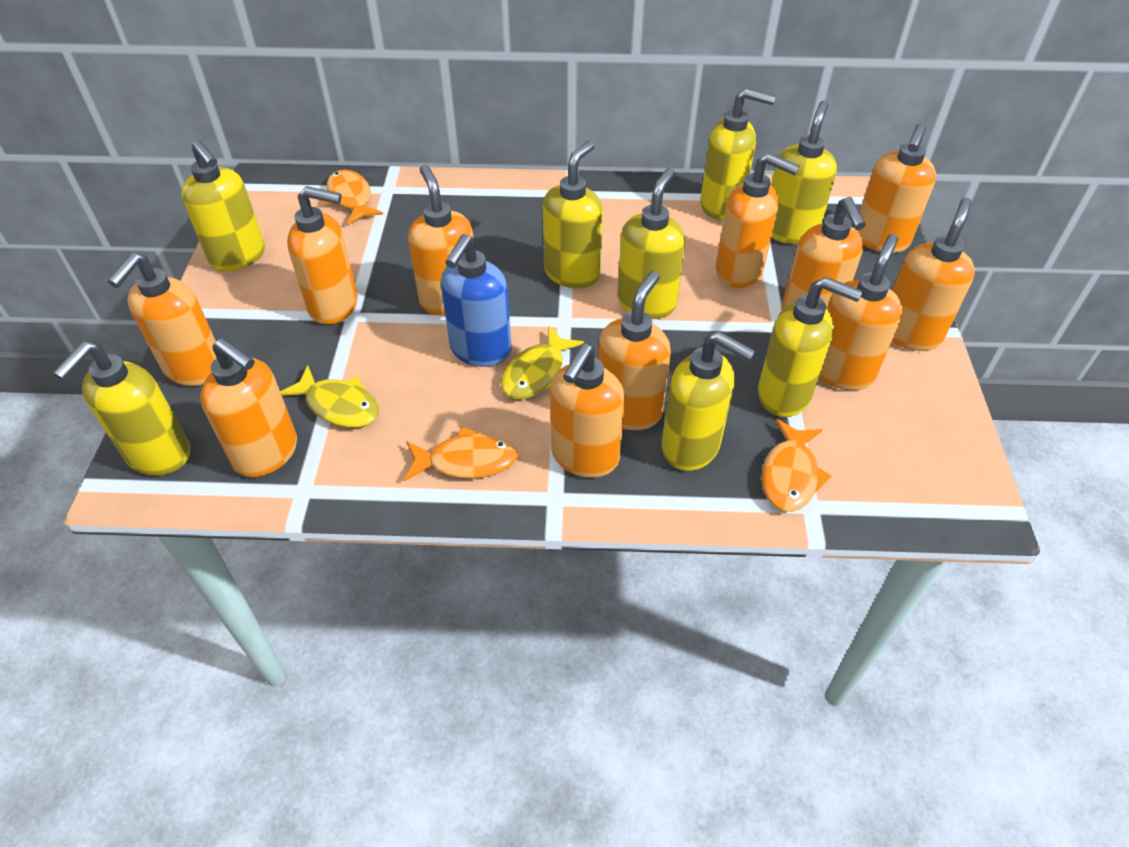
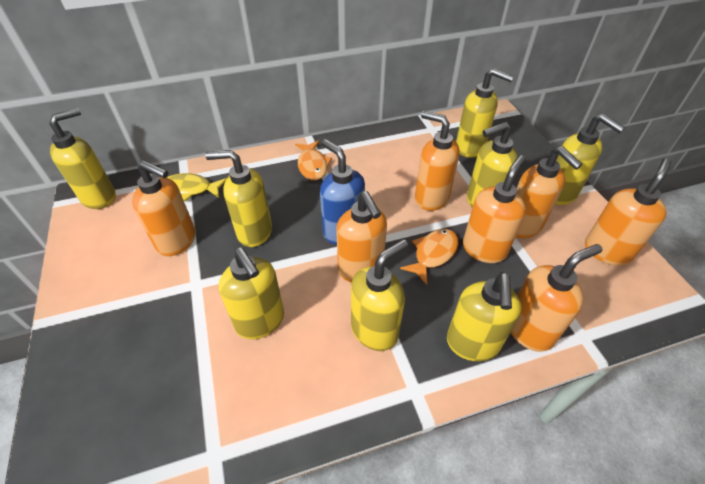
orange fish: 3 -> 2
orange soap dispenser: 11 -> 7
yellow fish: 2 -> 1

